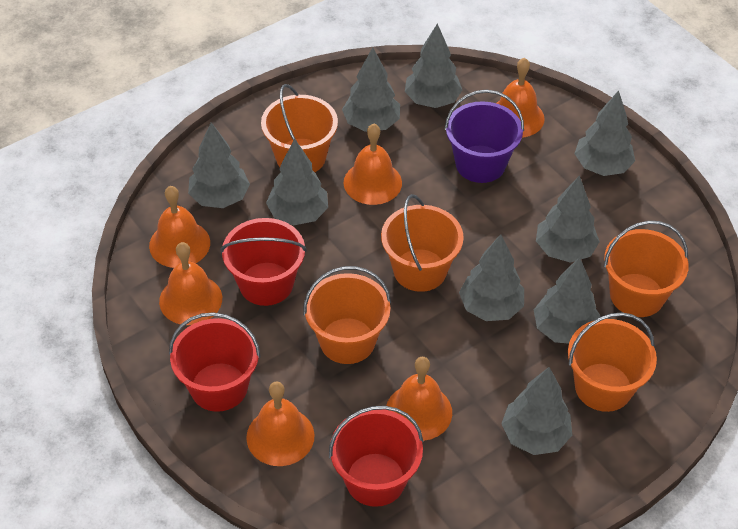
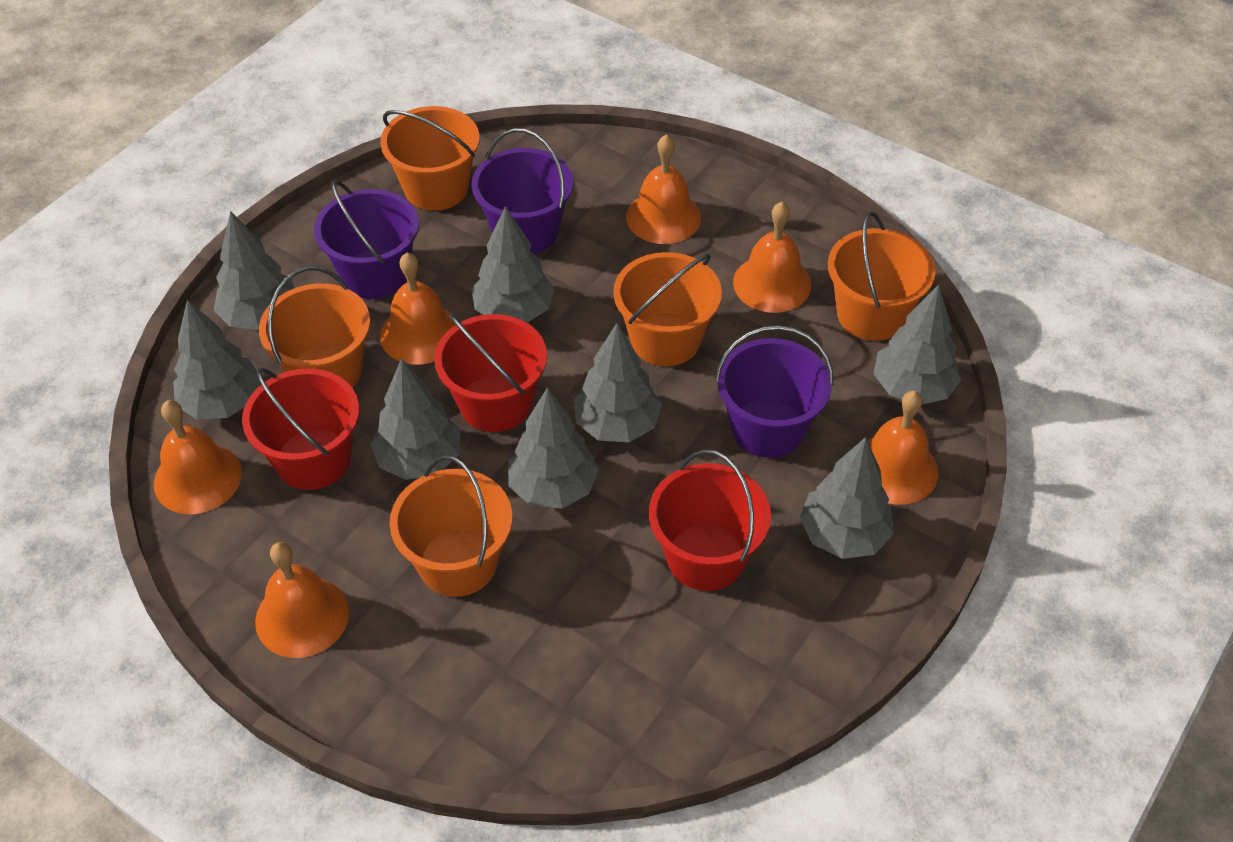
grey tree: 9 -> 8
purple bucket: 1 -> 3

